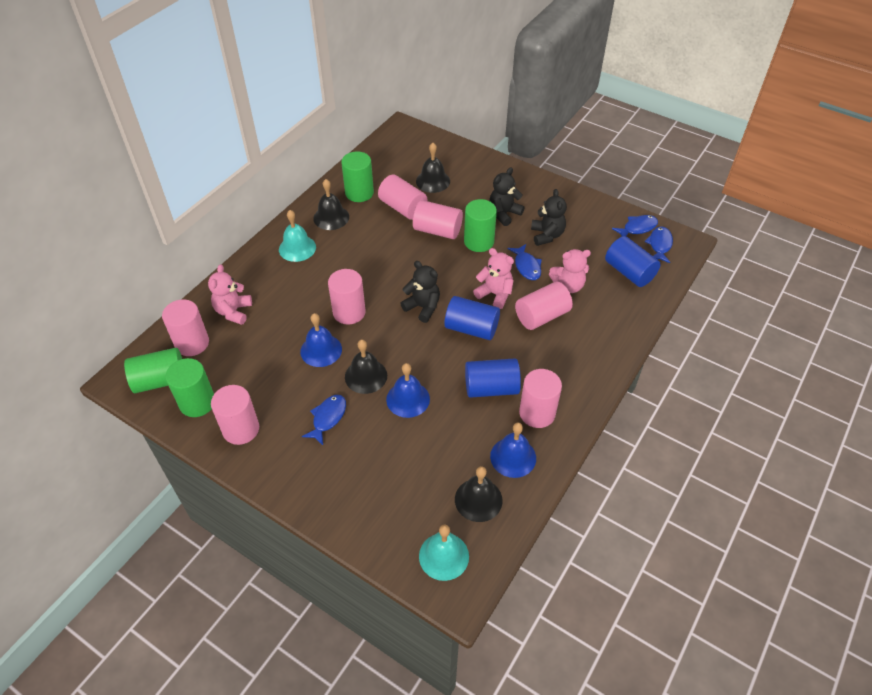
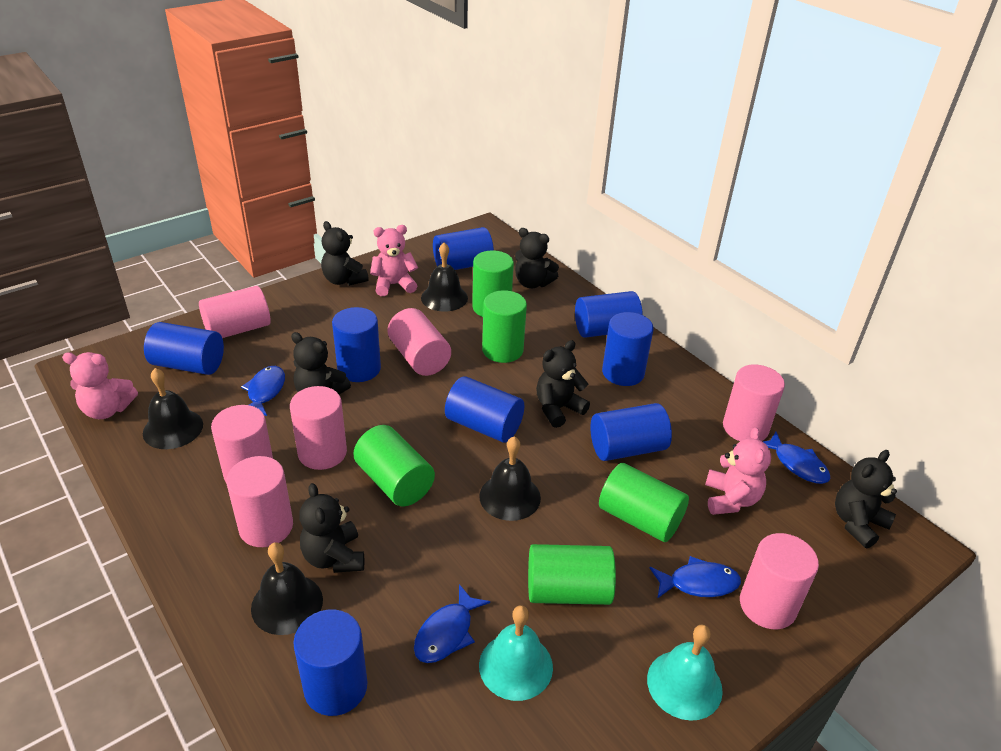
black teddy bear: 3 -> 6
blue bell: 3 -> 0
blue cylinder: 3 -> 8
green cylinder: 4 -> 5

